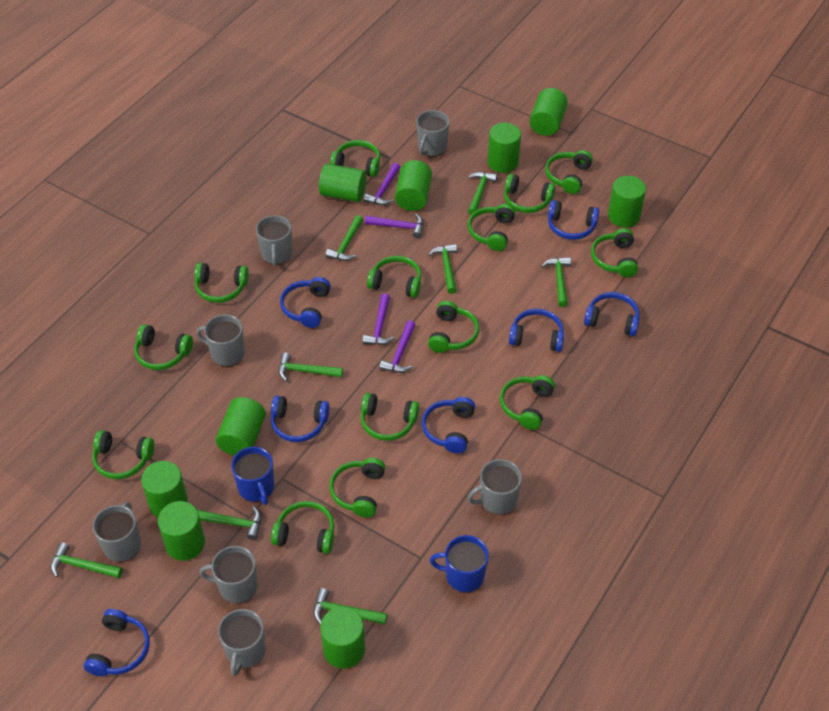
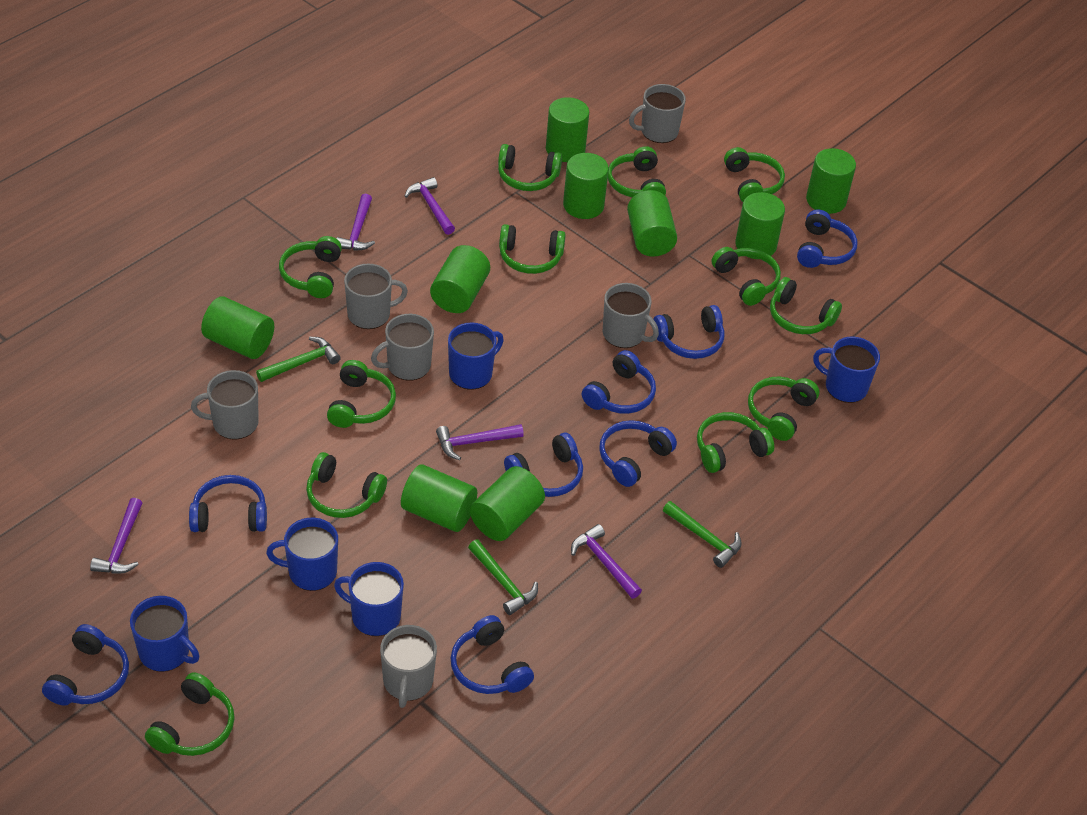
blue headphones: 7 -> 8
blue mug: 2 -> 5
green hammer: 8 -> 3
green headphones: 14 -> 12
grey mug: 7 -> 6
purple hammer: 4 -> 5

